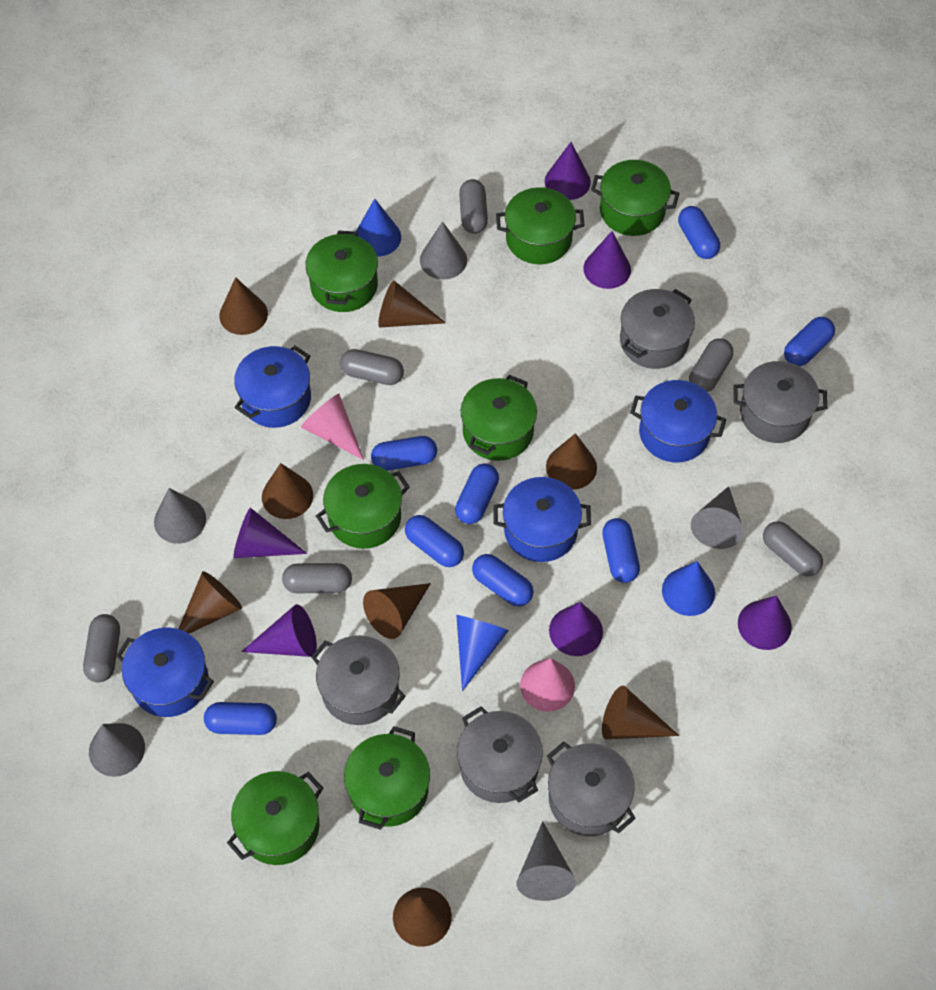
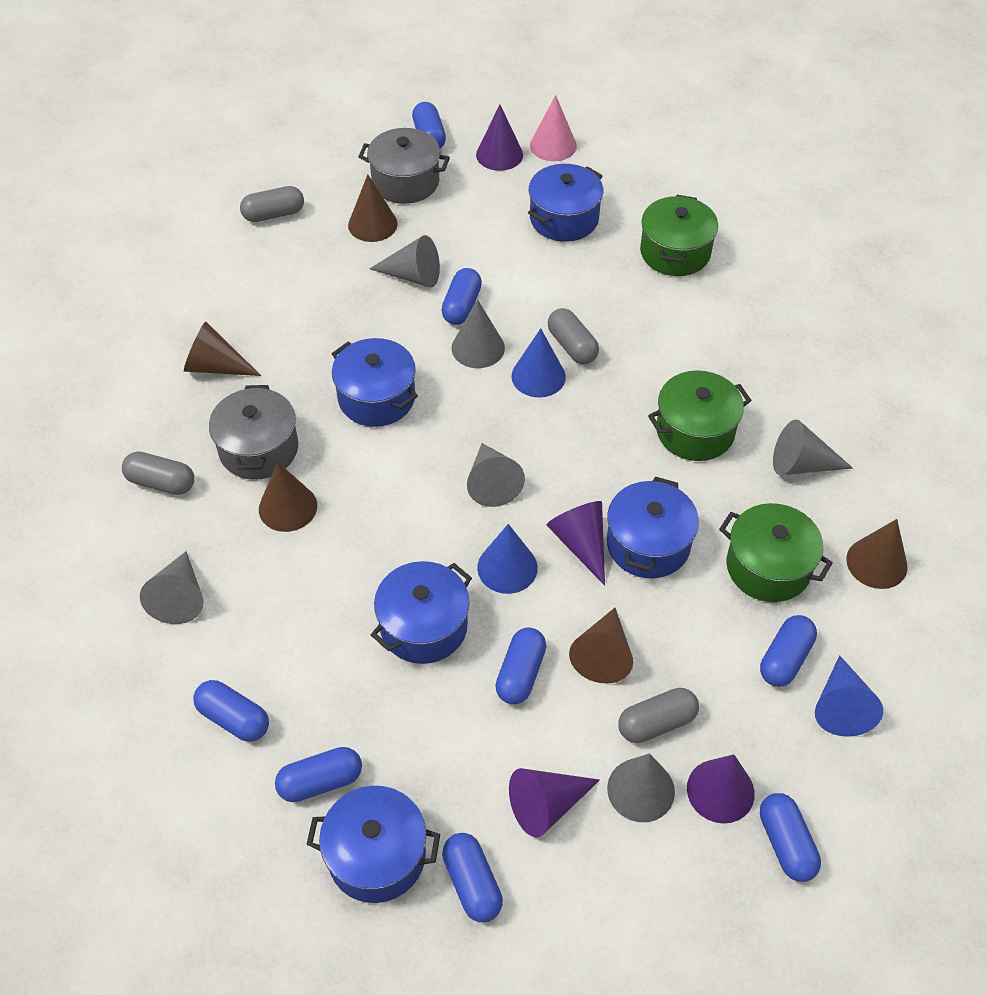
blue pot: 4 -> 5
brown cone: 8 -> 5
green pot: 7 -> 3
grey capsule: 6 -> 4
grey cone: 5 -> 6
grey pot: 5 -> 2
pink cone: 2 -> 1
purple cone: 6 -> 4

